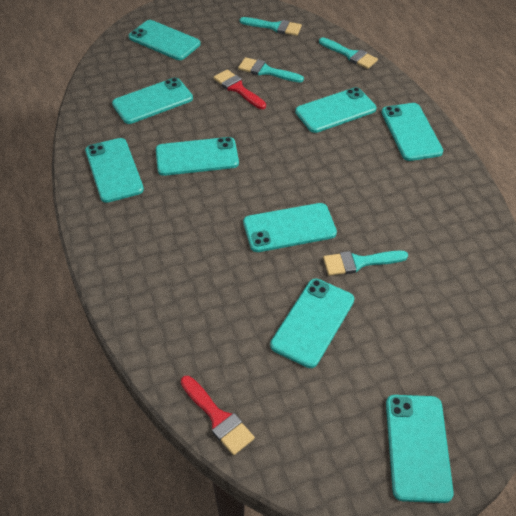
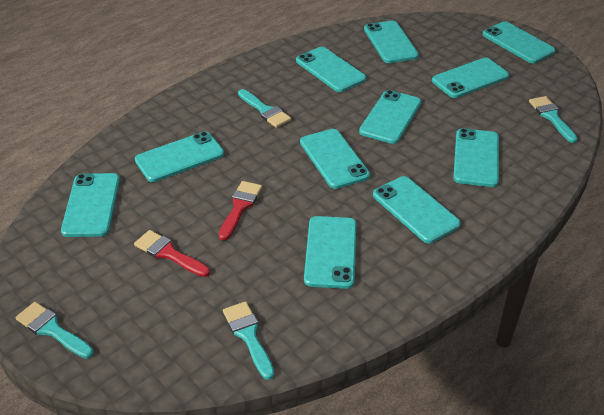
turquoise phone: 9 -> 11

